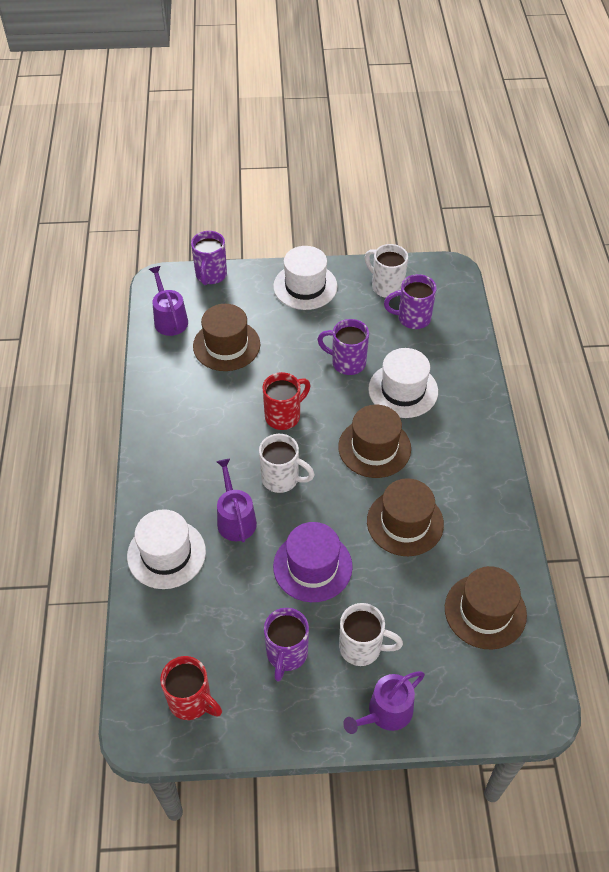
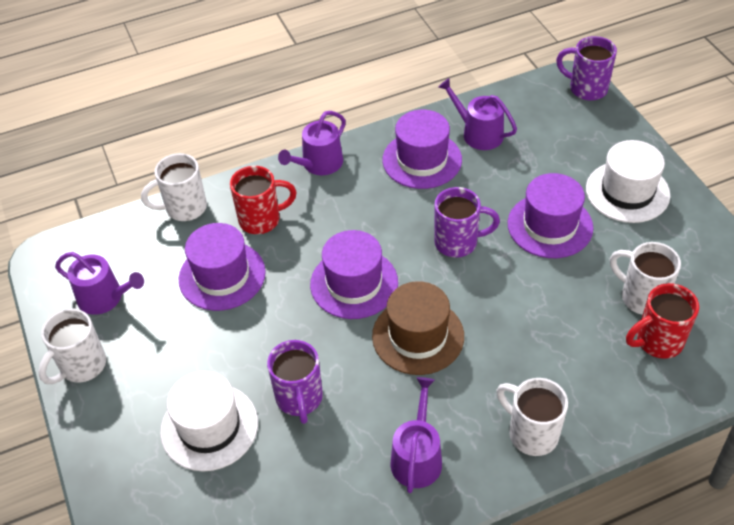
brown hat: 4 -> 1
purple hat: 1 -> 4
purple mug: 4 -> 3
purple watering can: 3 -> 4
white hat: 3 -> 2
white mug: 3 -> 4

